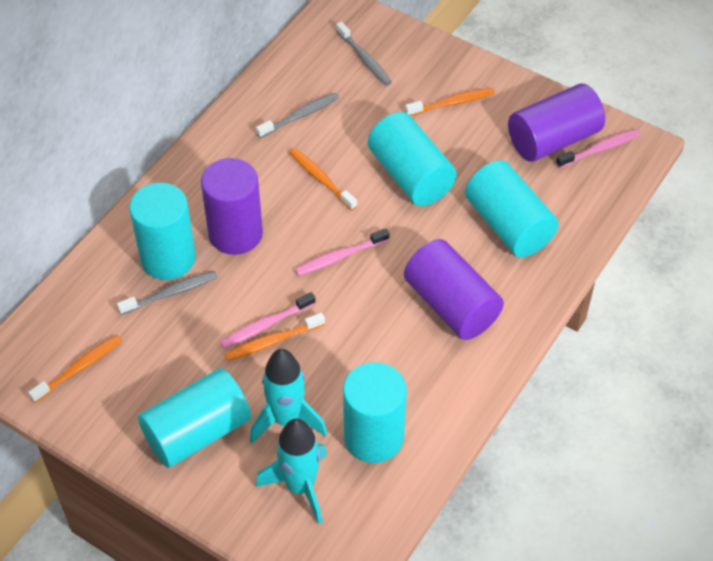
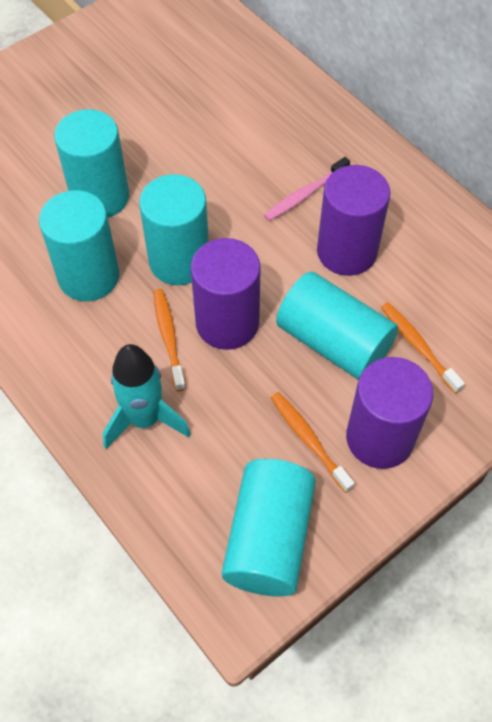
grey toothbrush: 3 -> 0
orange toothbrush: 4 -> 3
pink toothbrush: 3 -> 1
turquoise rocket: 2 -> 1

